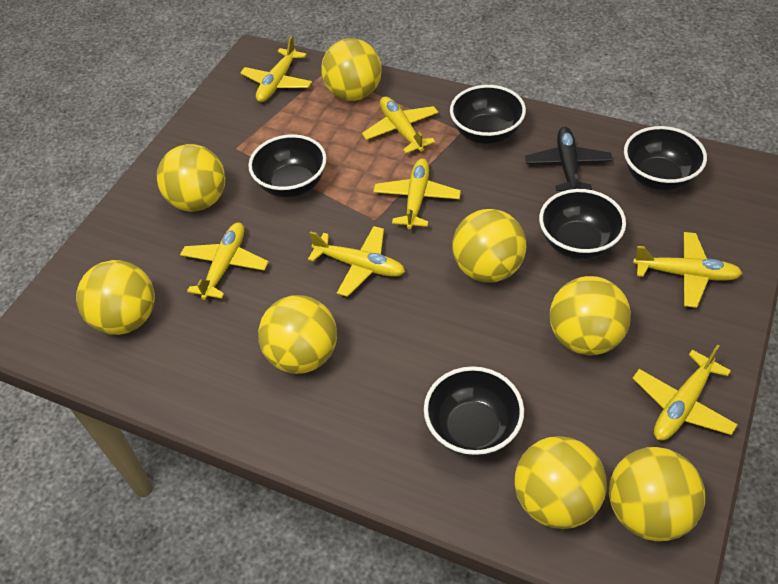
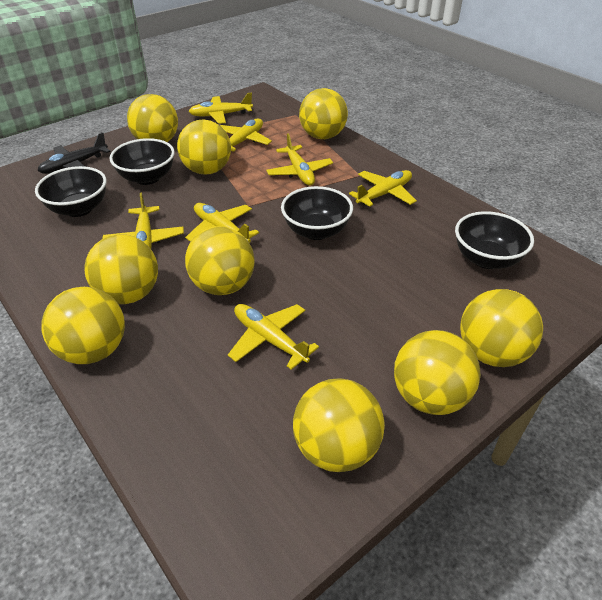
black bowl: 5 -> 4
yellow ball: 8 -> 9

